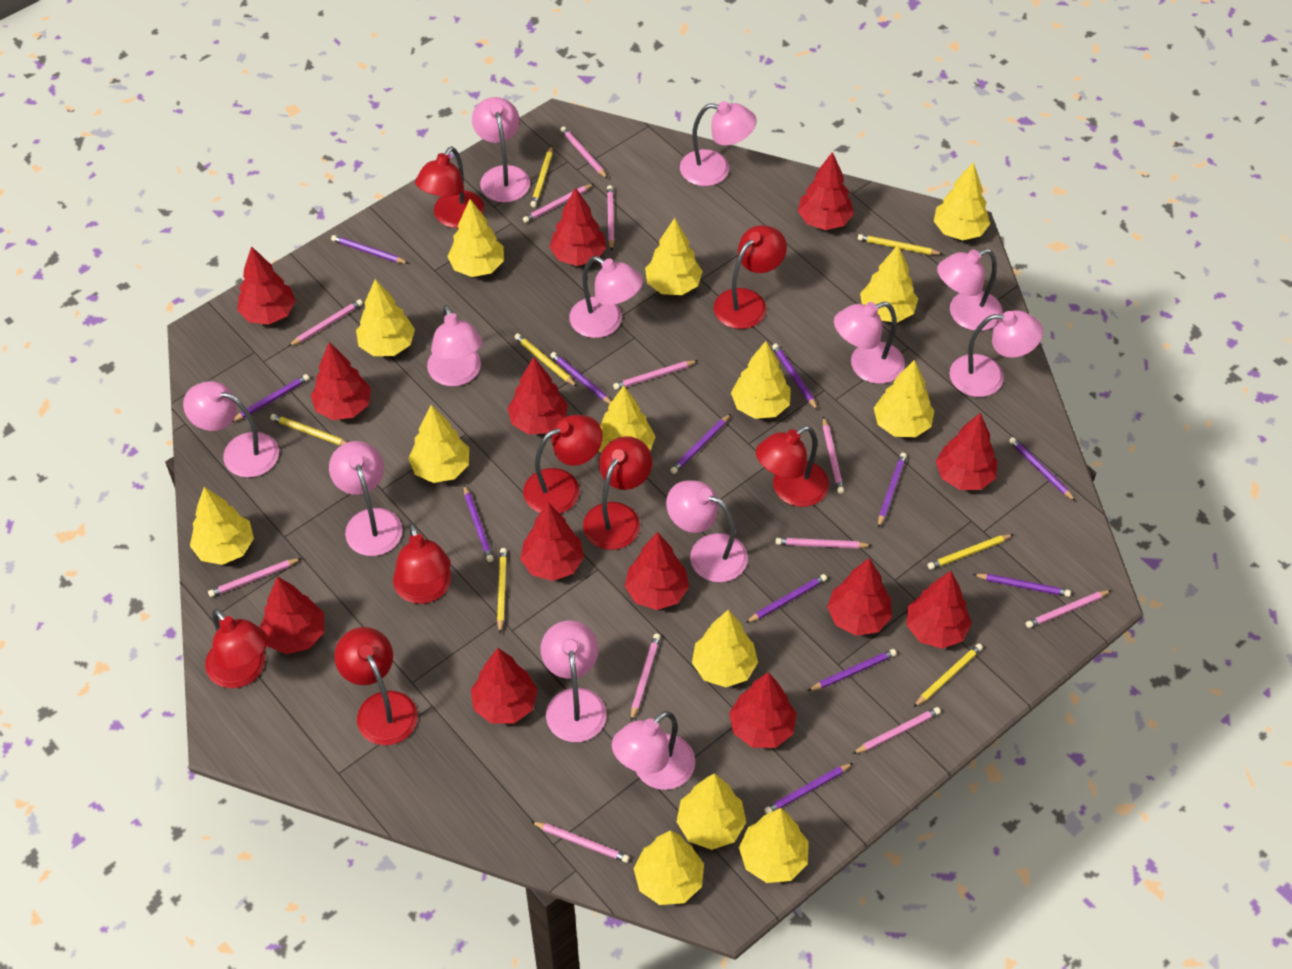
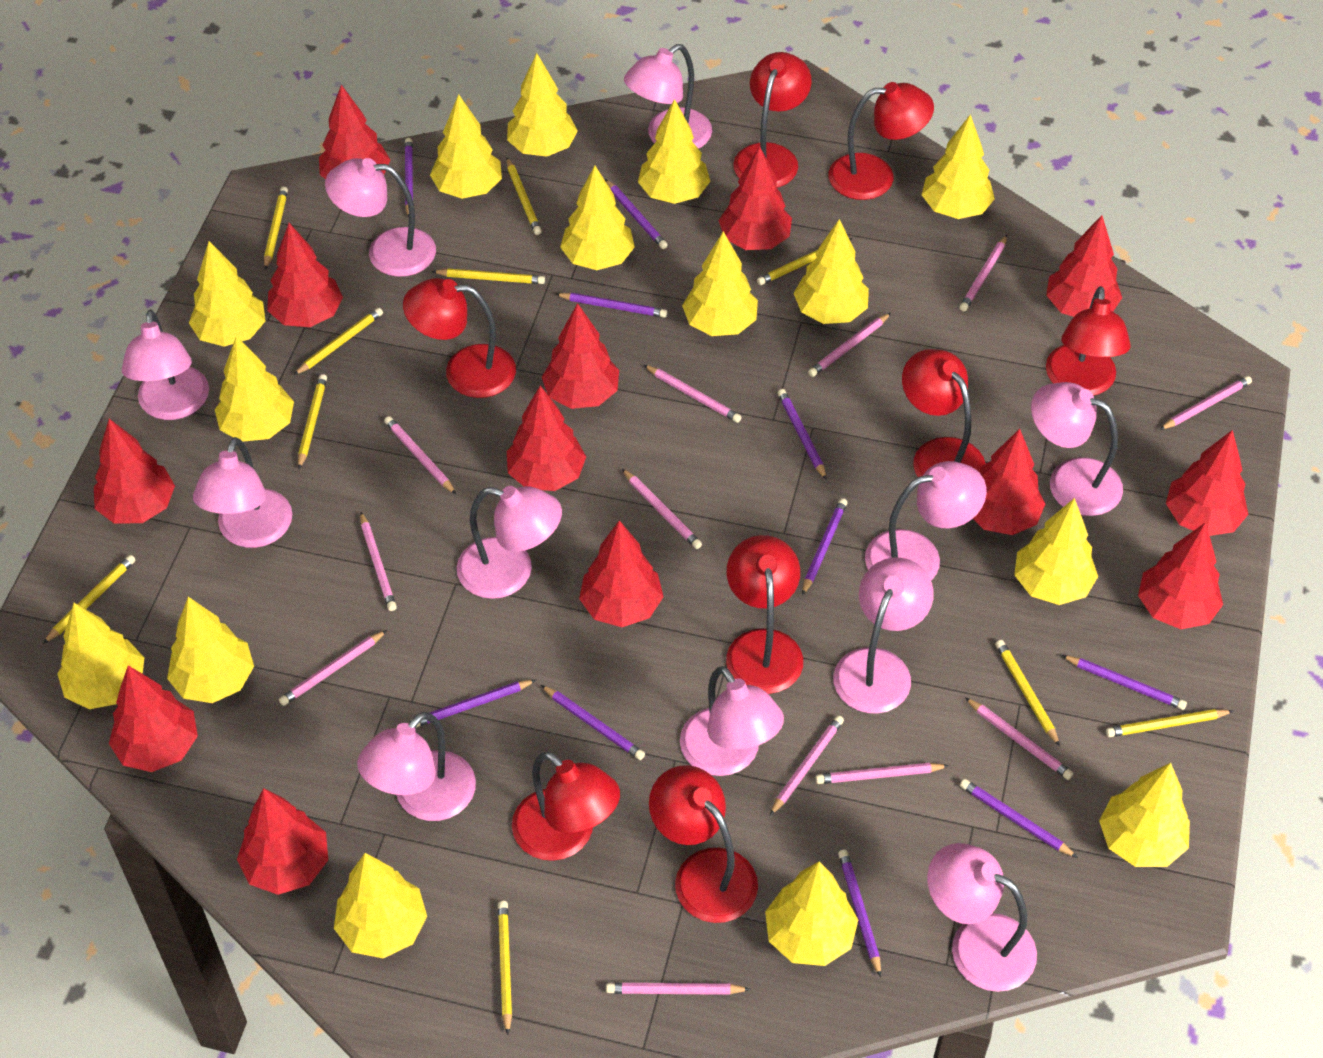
pink lamp: 12 -> 11
purple pencil: 12 -> 10
yellow pencil: 7 -> 10
yellow tree: 14 -> 15

